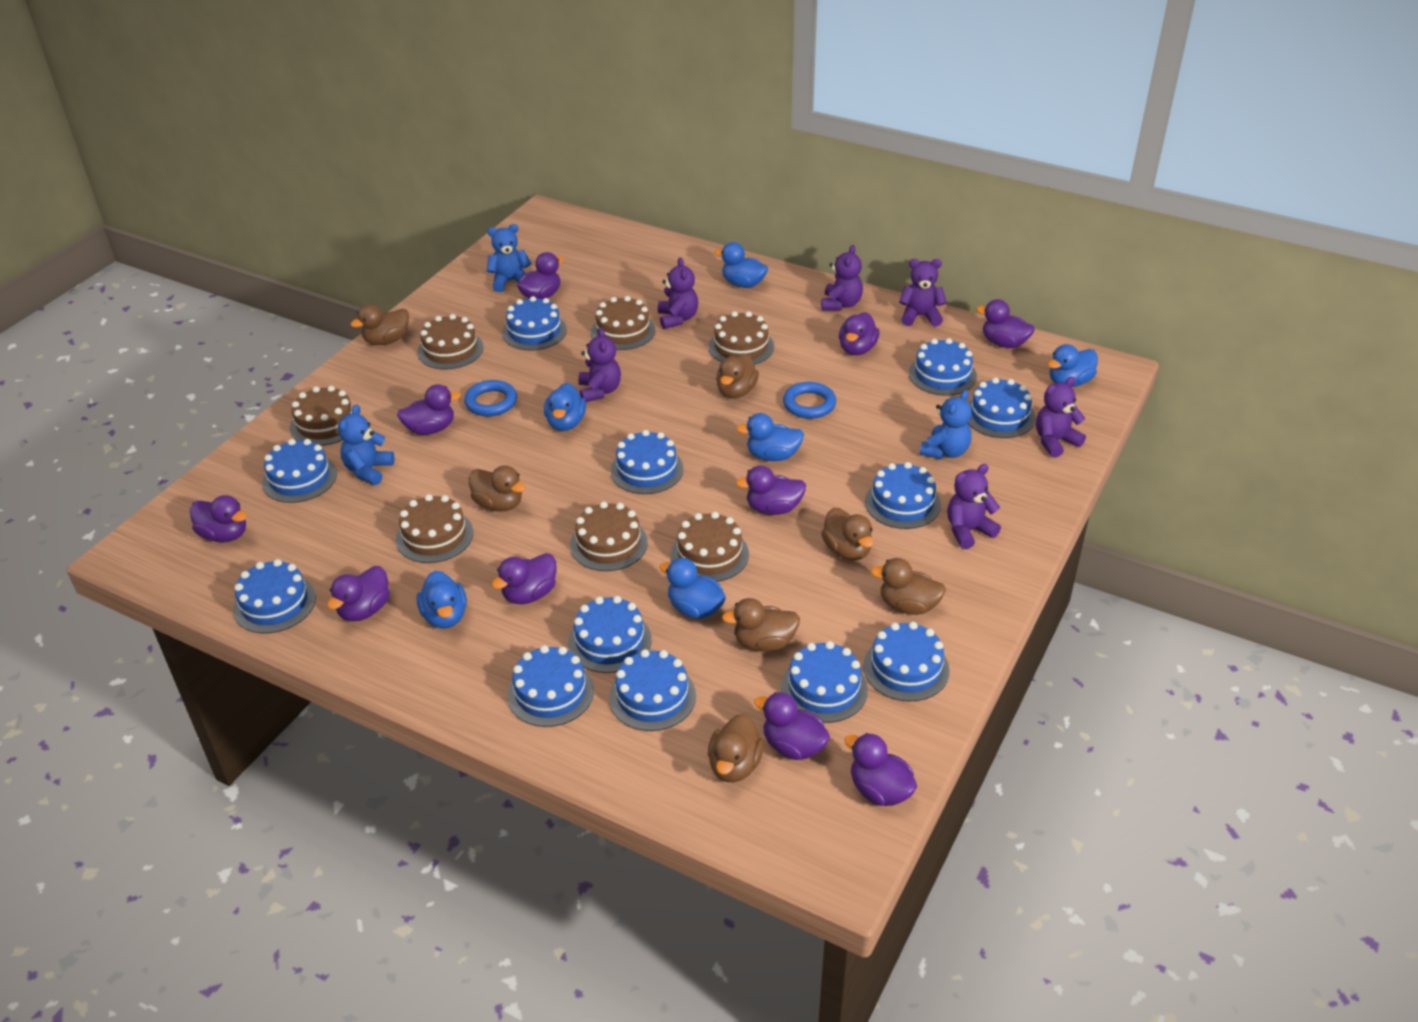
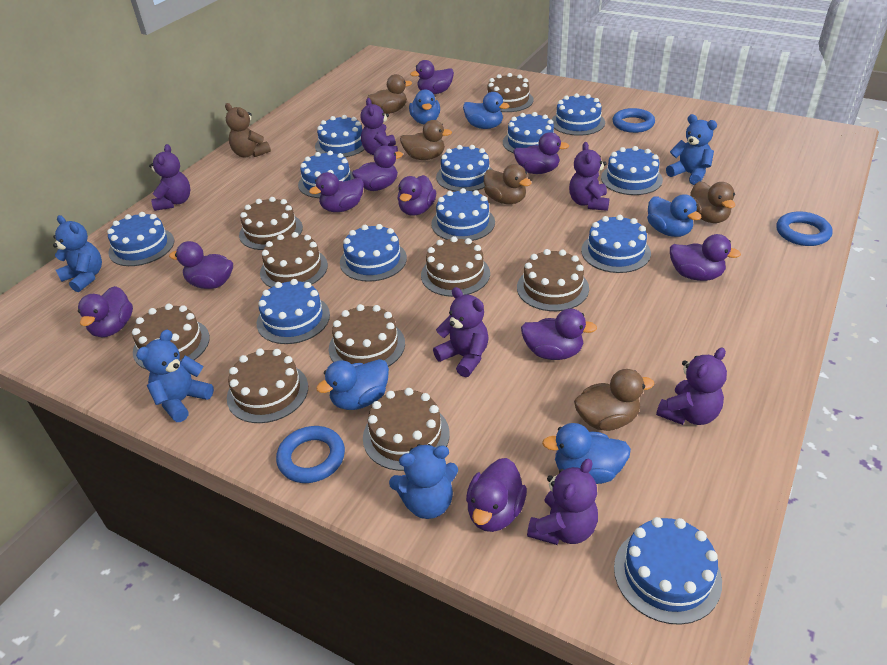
blue duck: 6 -> 5
blue ring: 2 -> 3
blue teddy bear: 3 -> 4
brown cake: 7 -> 9
brown duck: 7 -> 5
brown teddy bear: 0 -> 1

